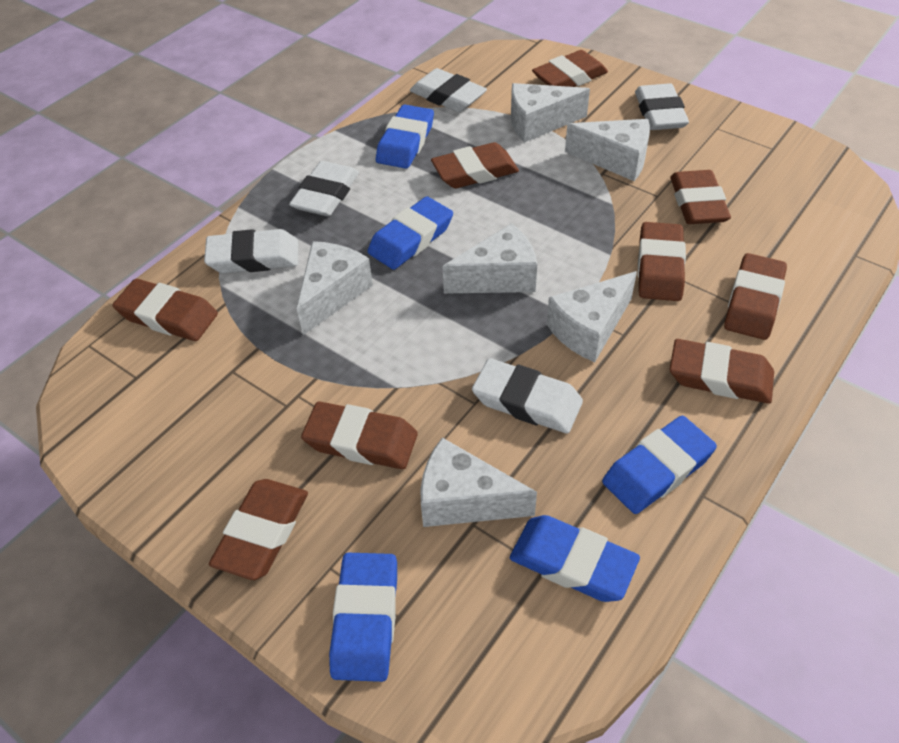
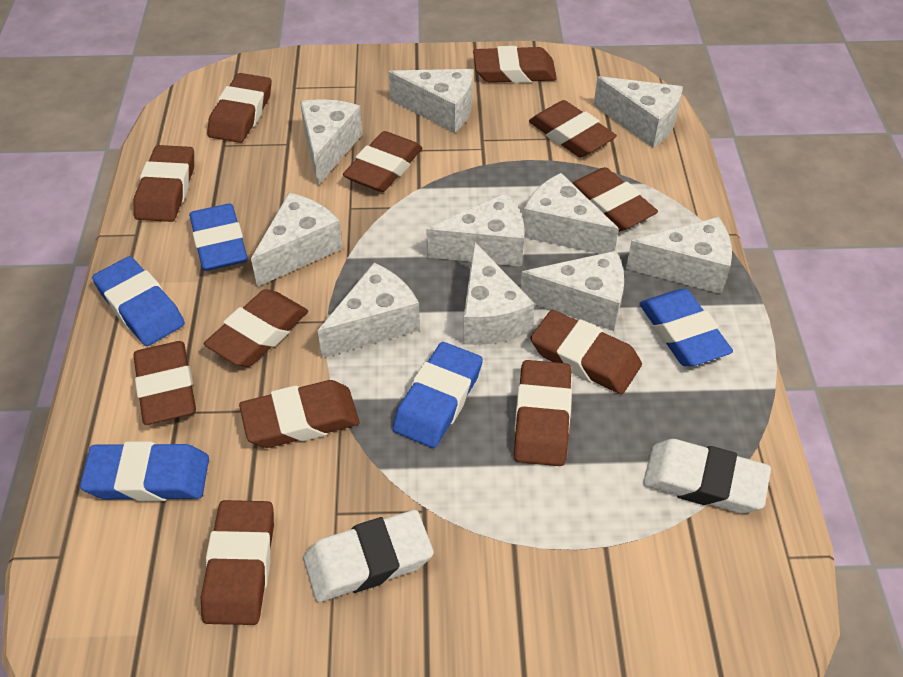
brown eraser: 9 -> 12
white cheese: 6 -> 10
white eraser: 5 -> 2

